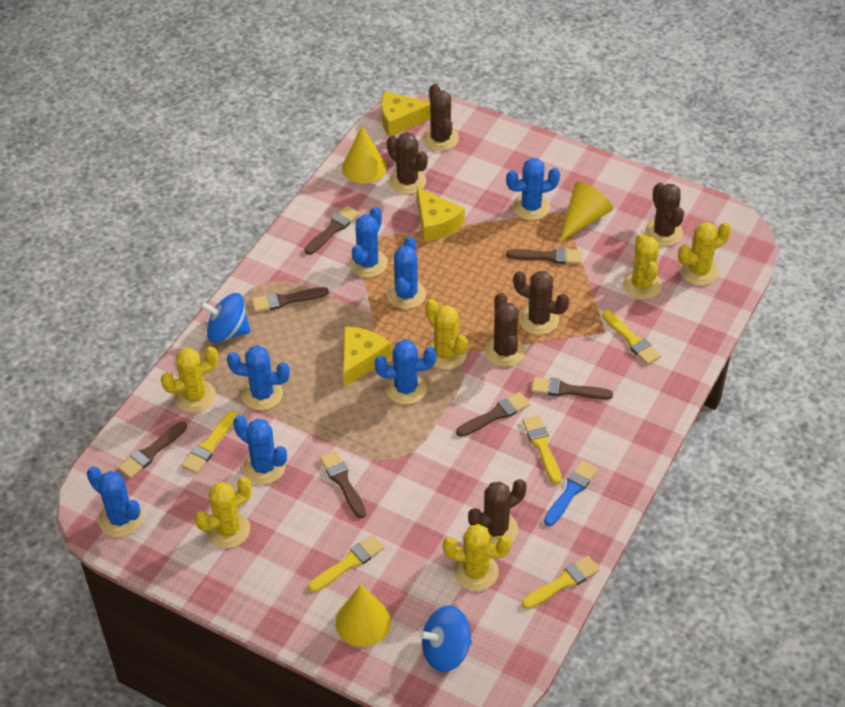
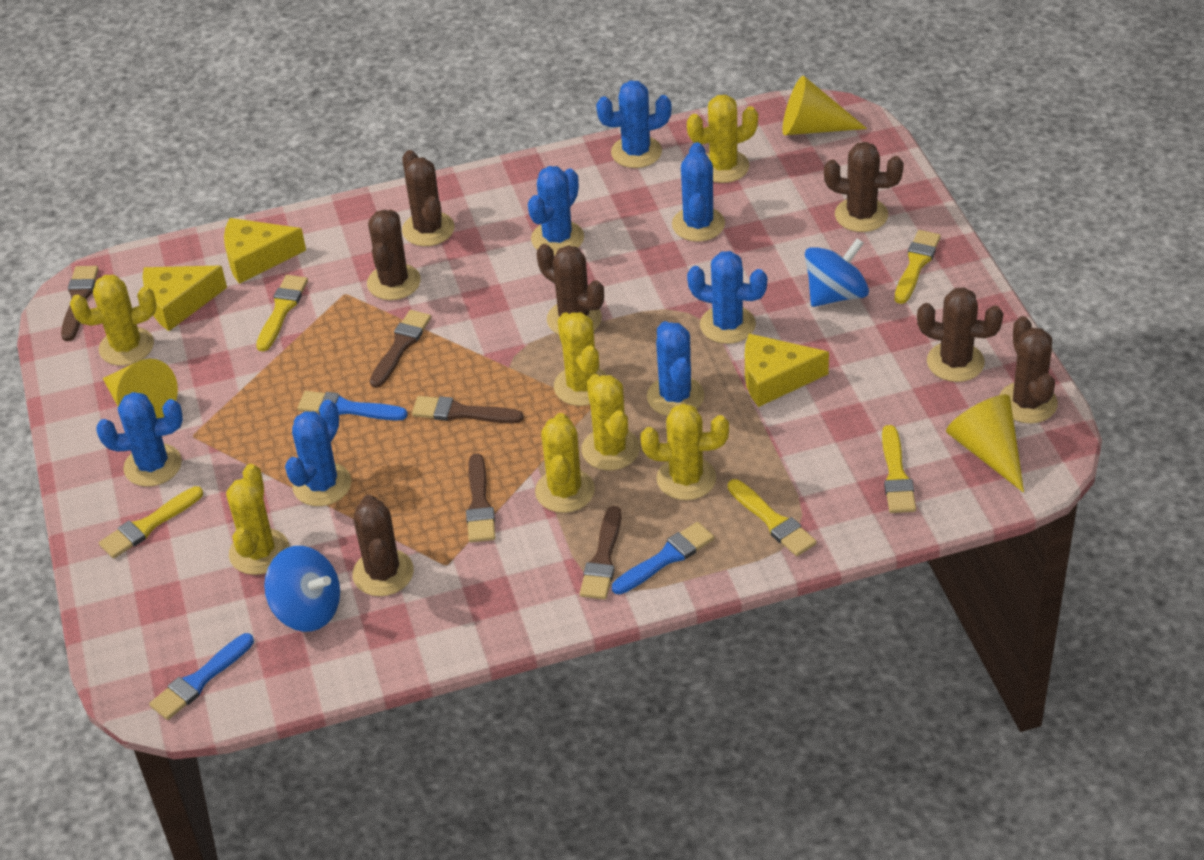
blue brush: 1 -> 3
brown brush: 7 -> 5
brown cactus: 6 -> 7
yellow cactus: 6 -> 7

